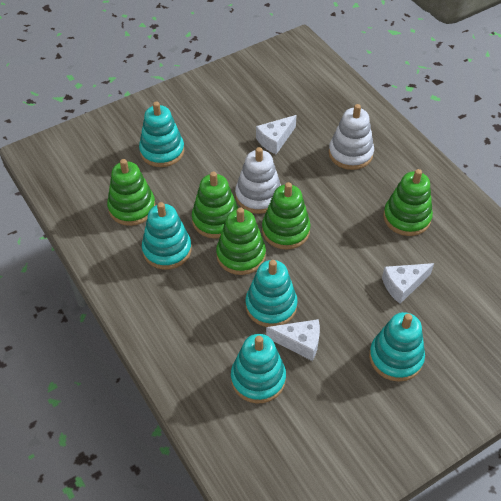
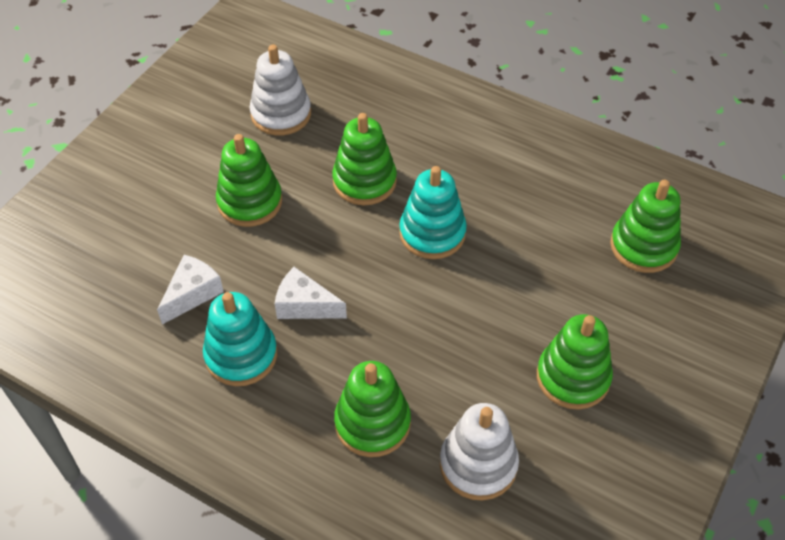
turquoise stacking toy: 5 -> 2
white cheese: 3 -> 2

